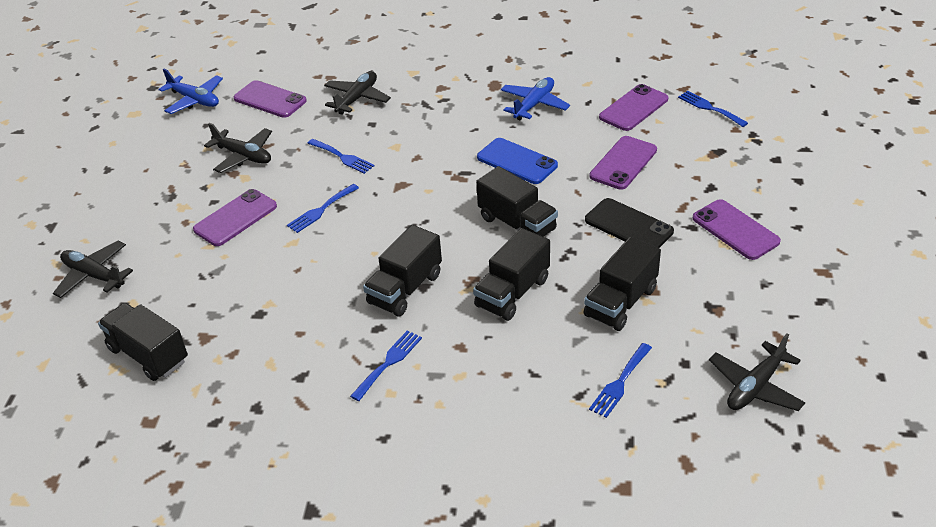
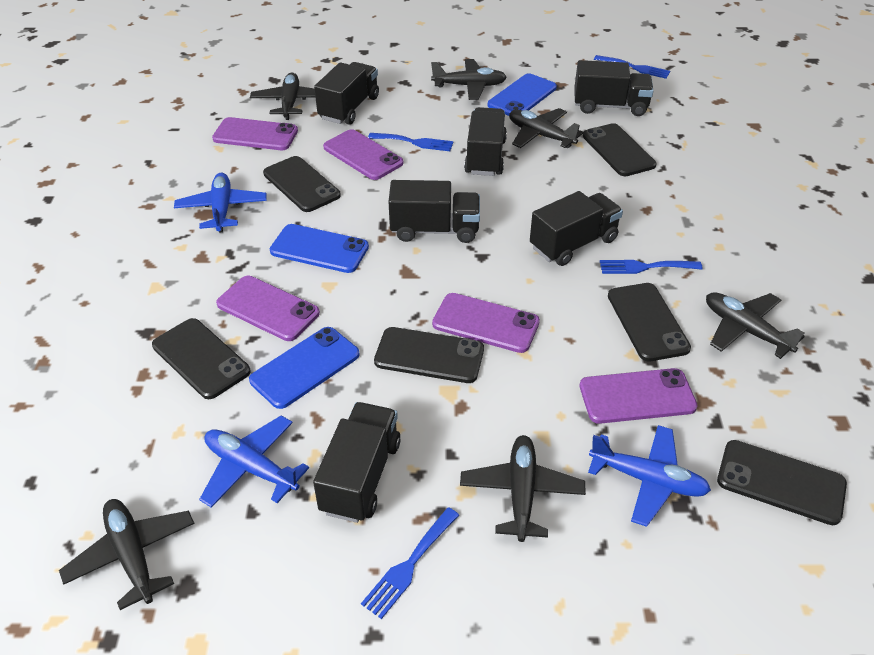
black phone: 1 -> 6
black plane: 4 -> 6
black truck: 5 -> 6
blue fork: 5 -> 4
blue phone: 1 -> 3
blue plane: 2 -> 3

